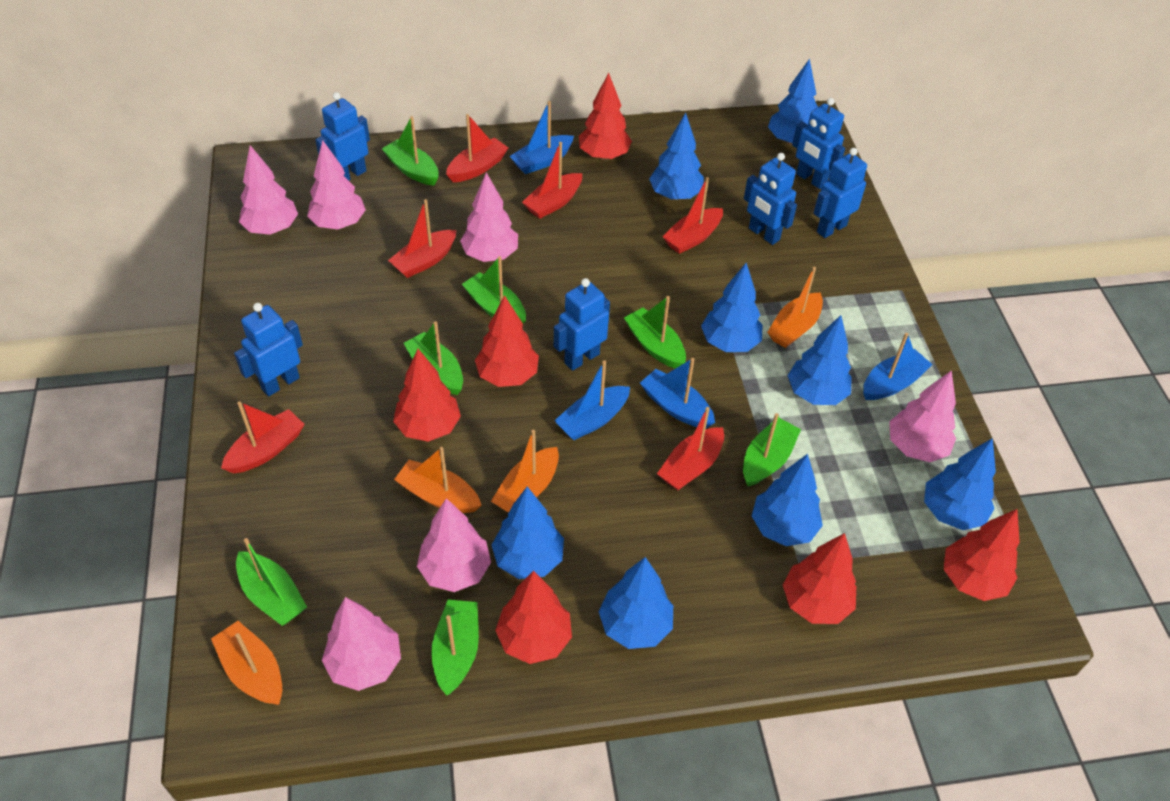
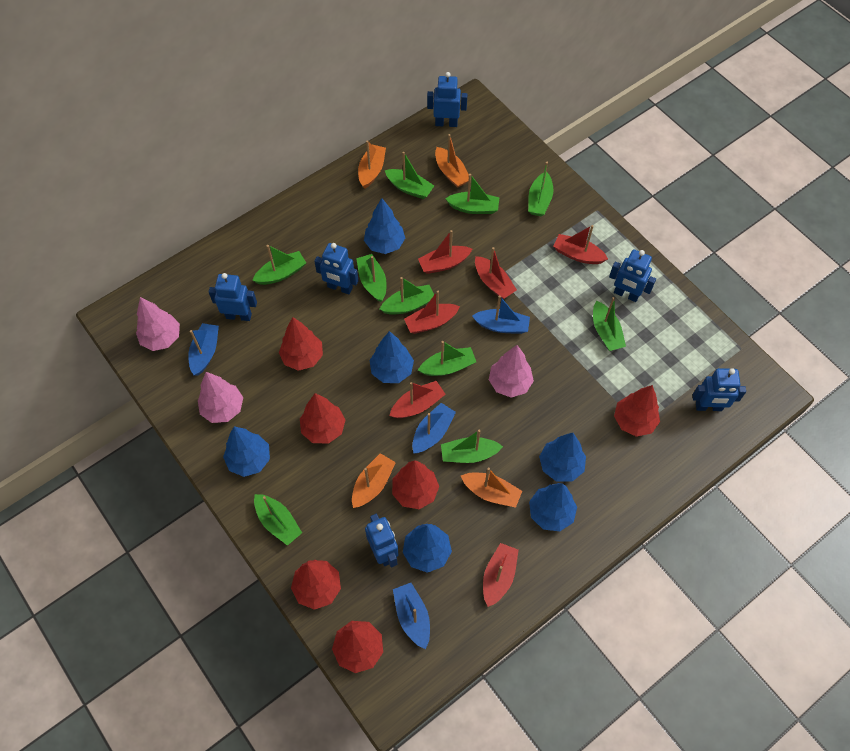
blue tree: 8 -> 6
green boat: 7 -> 10
pink tree: 6 -> 3

